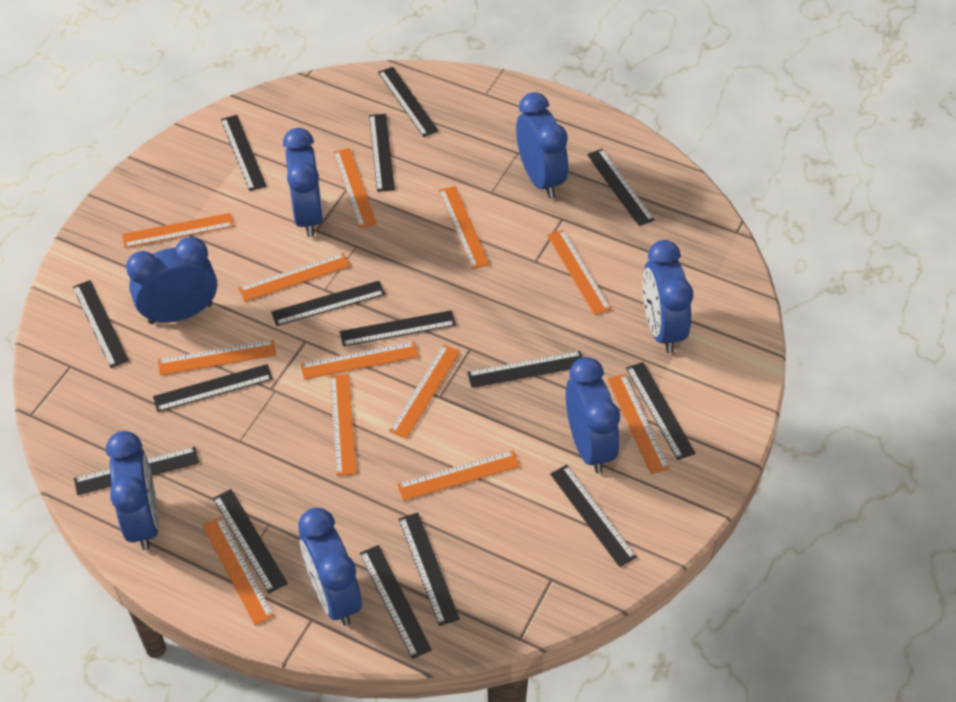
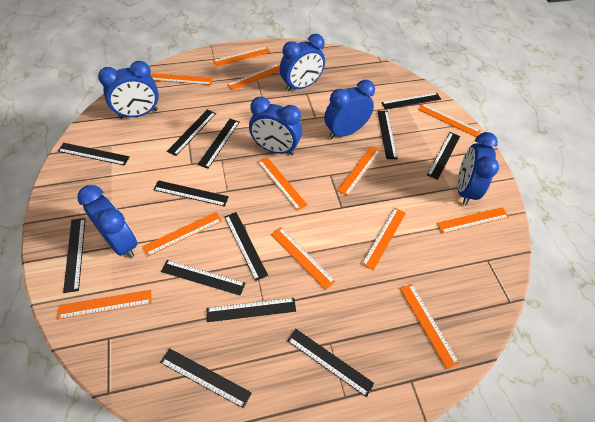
black ruler: 15 -> 13
blue clock: 7 -> 6

